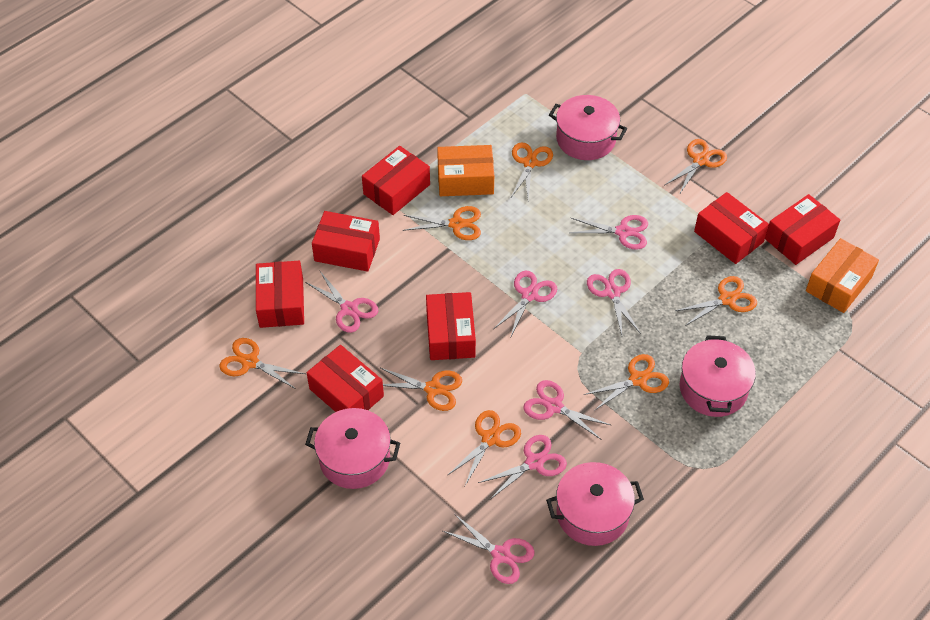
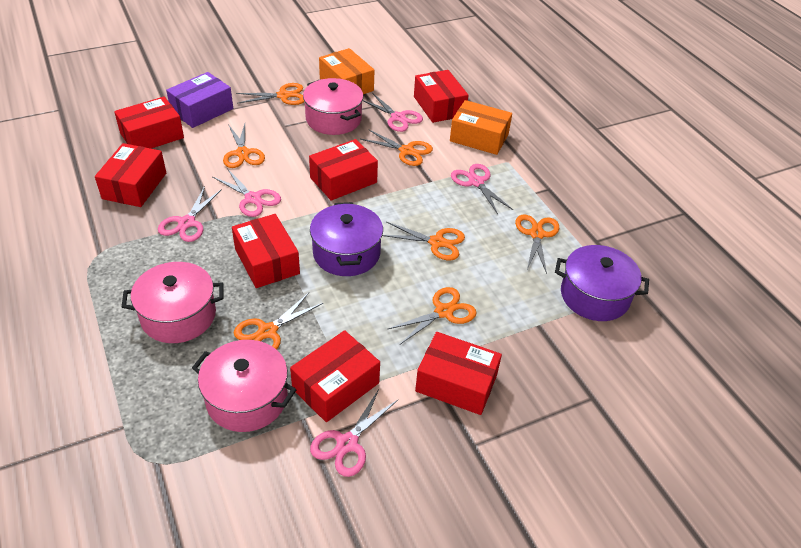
orange scissors: 8 -> 7
pink pot: 4 -> 3
pink scissors: 7 -> 5
purple box: 0 -> 1
purple pot: 0 -> 2

